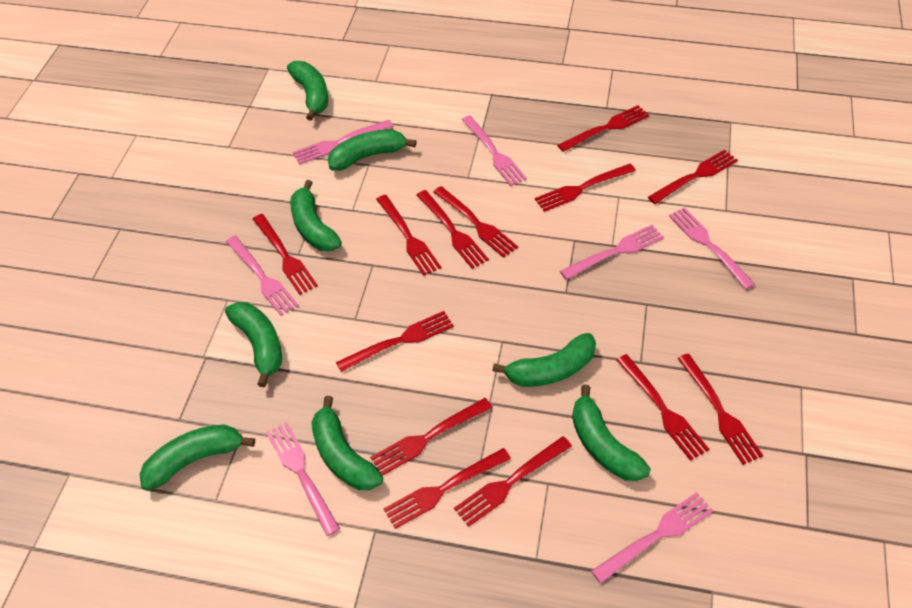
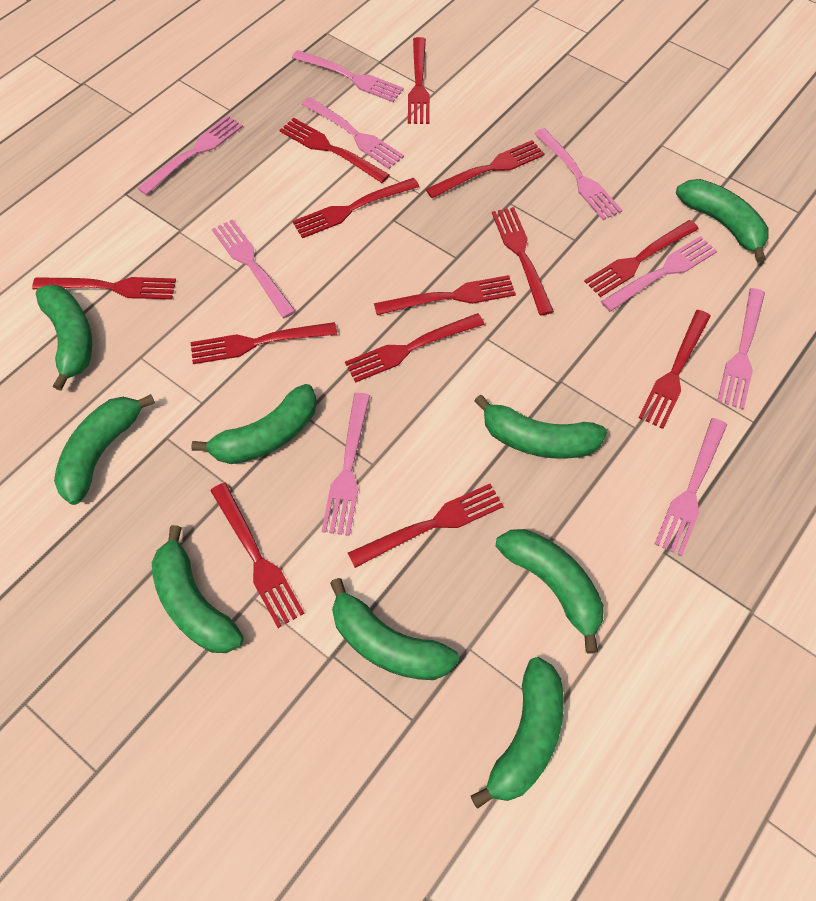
green banana: 8 -> 9
pink fork: 7 -> 9

